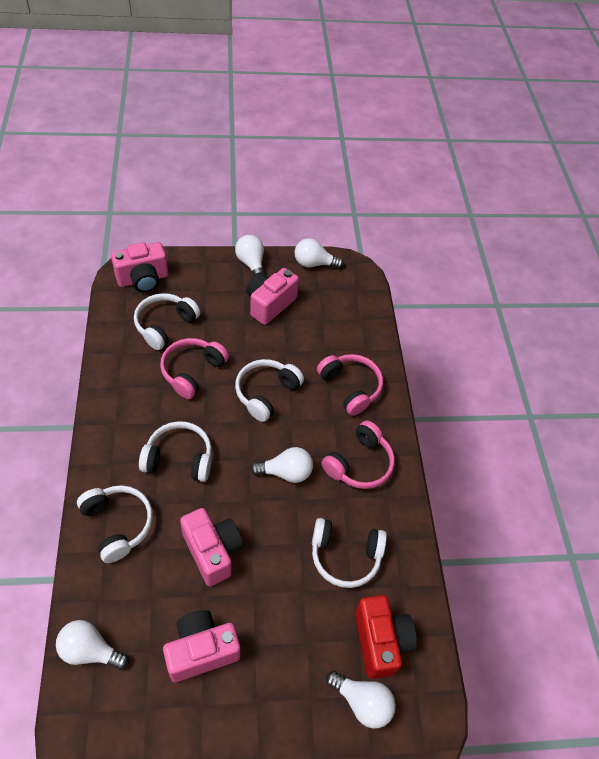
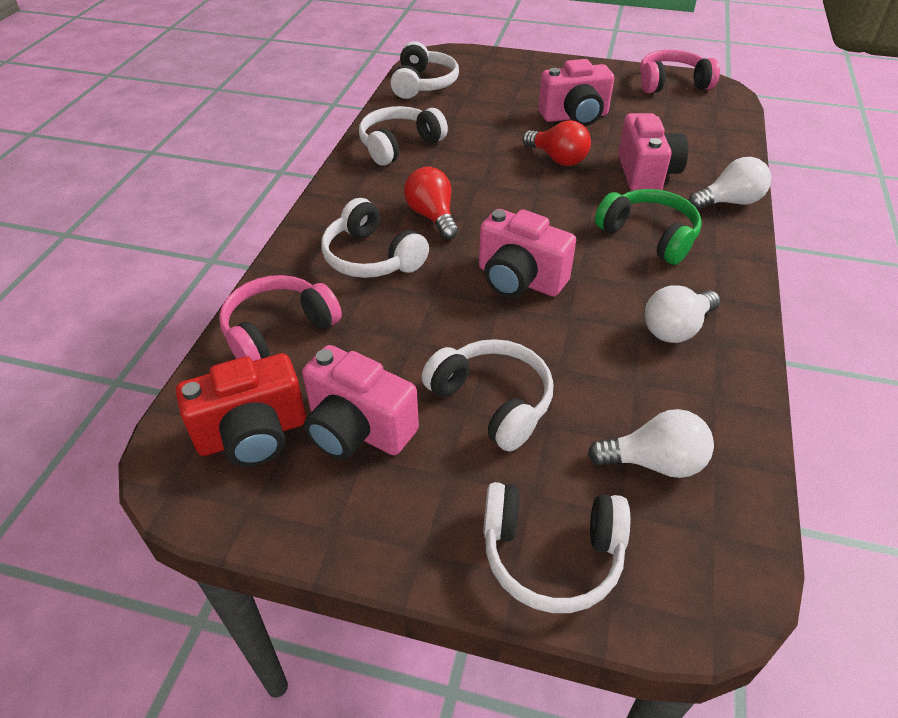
green headphones: 0 -> 1
pink headphones: 3 -> 2
red light bulb: 0 -> 2
white light bulb: 5 -> 3

